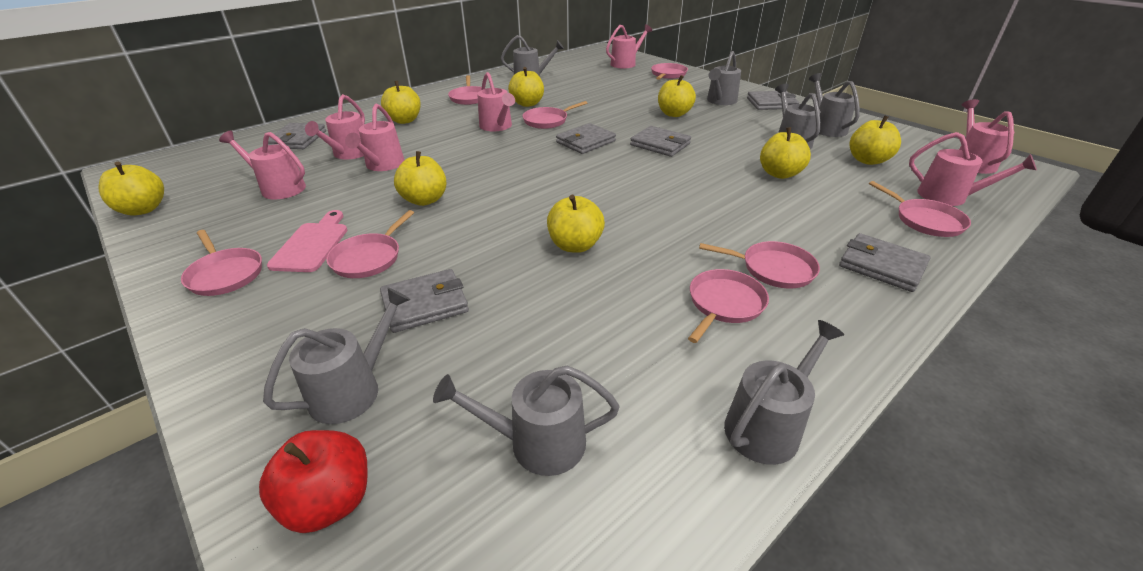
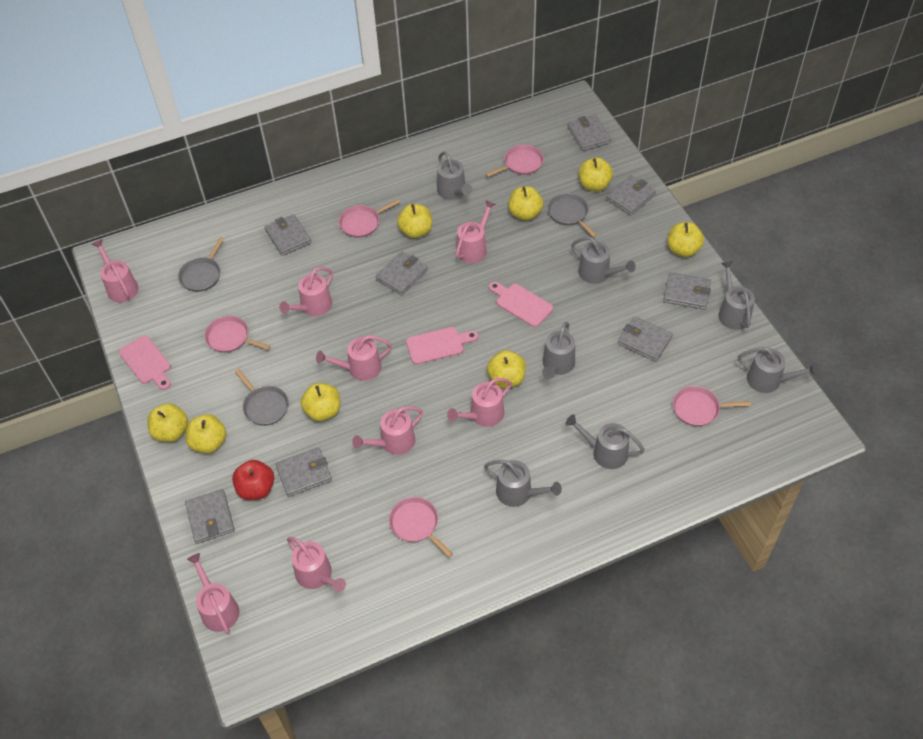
grey pan: 0 -> 3
grey wallet: 6 -> 8
pink cutting board: 1 -> 3
pink pan: 8 -> 5
pink watering can: 7 -> 8

